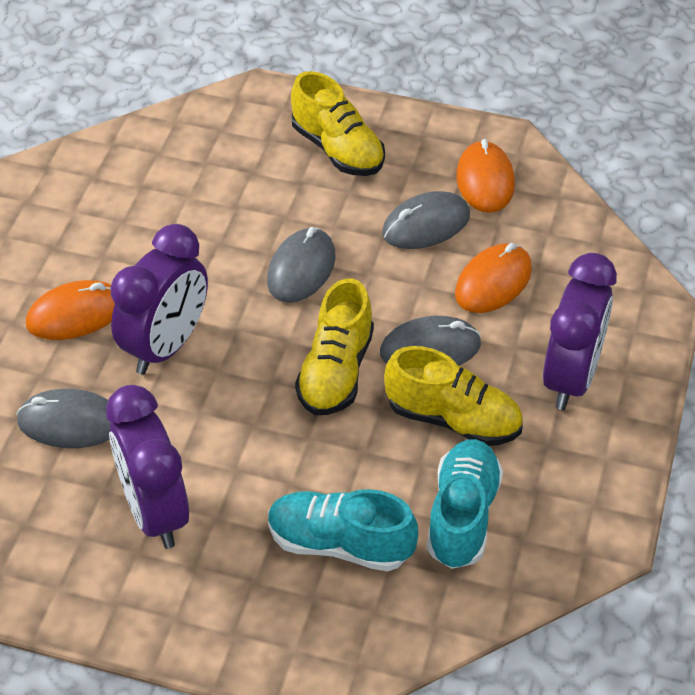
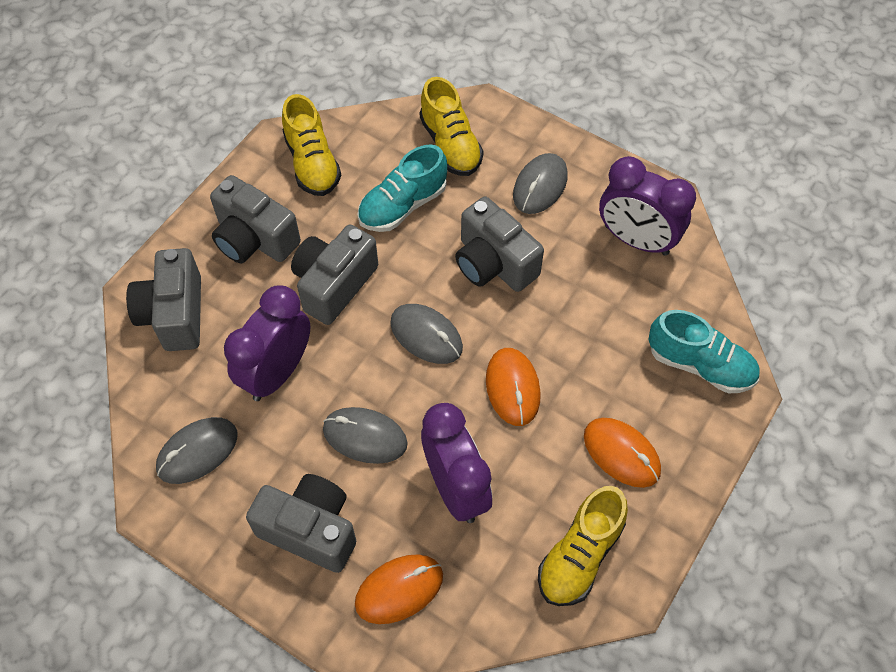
grey camera: 0 -> 5

